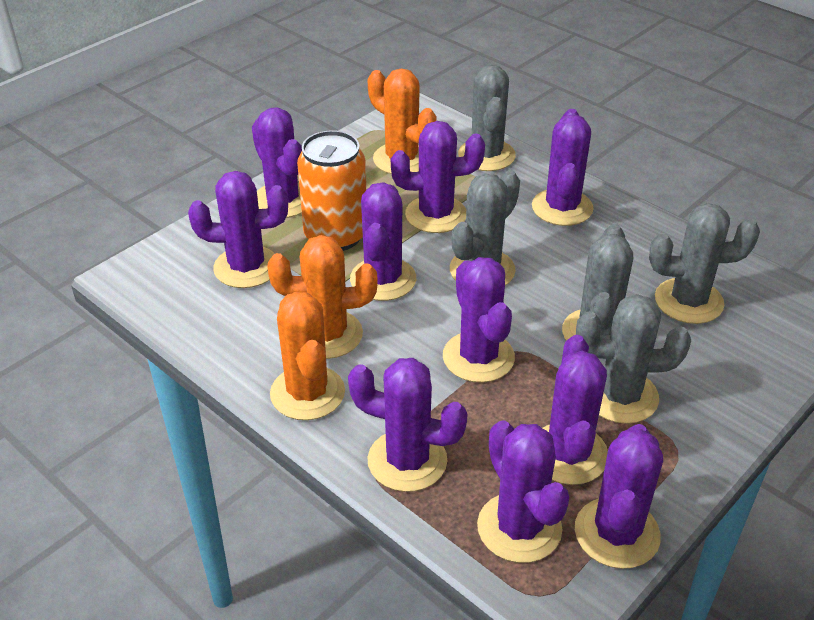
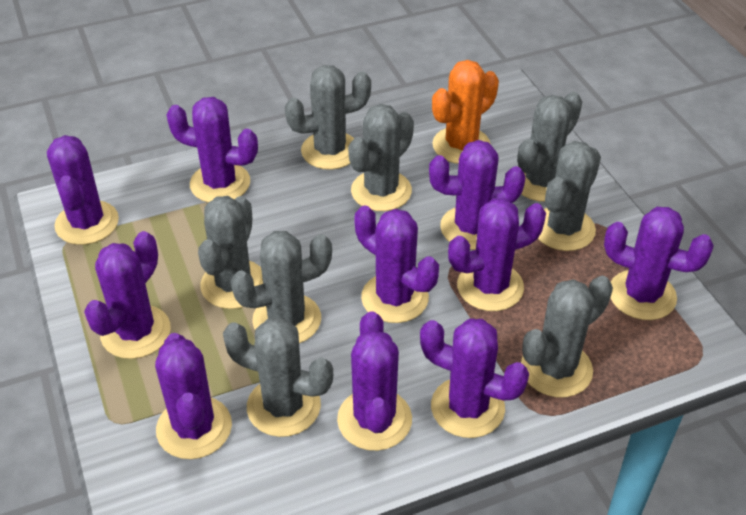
grey cactus: 5 -> 8
orange cactus: 3 -> 1
orange can: 1 -> 0

